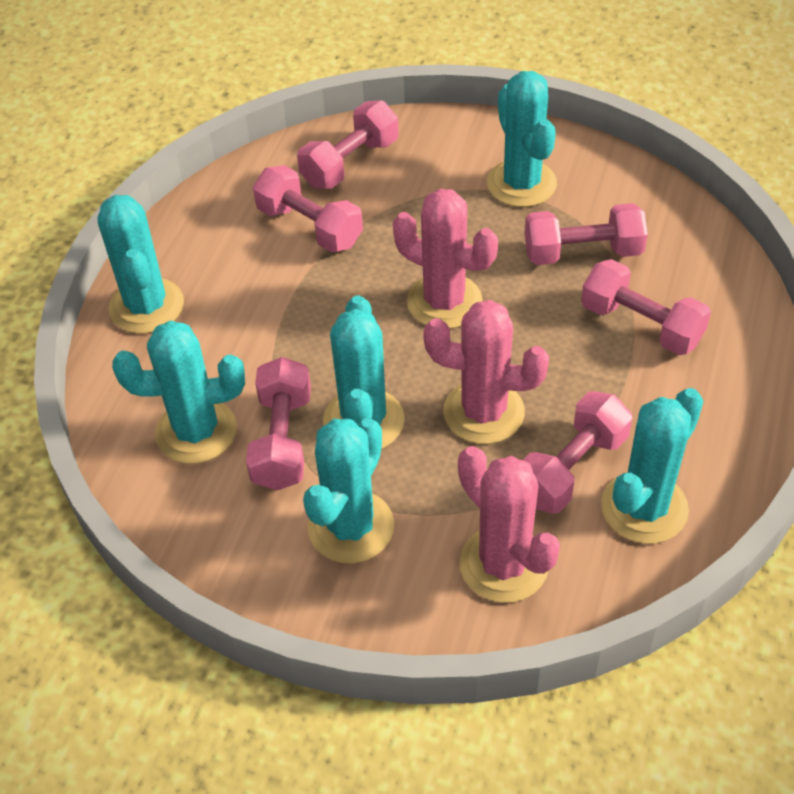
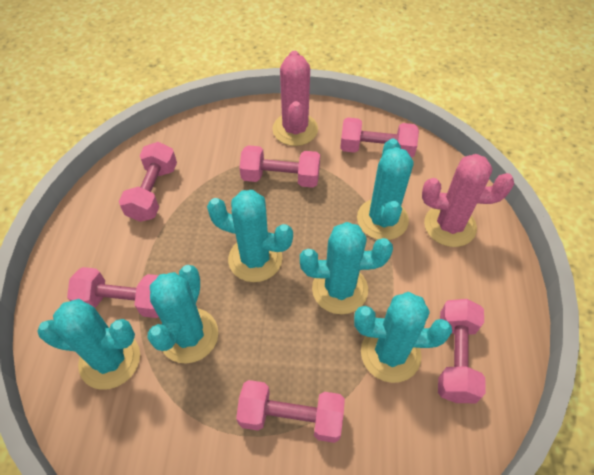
pink cactus: 3 -> 2

